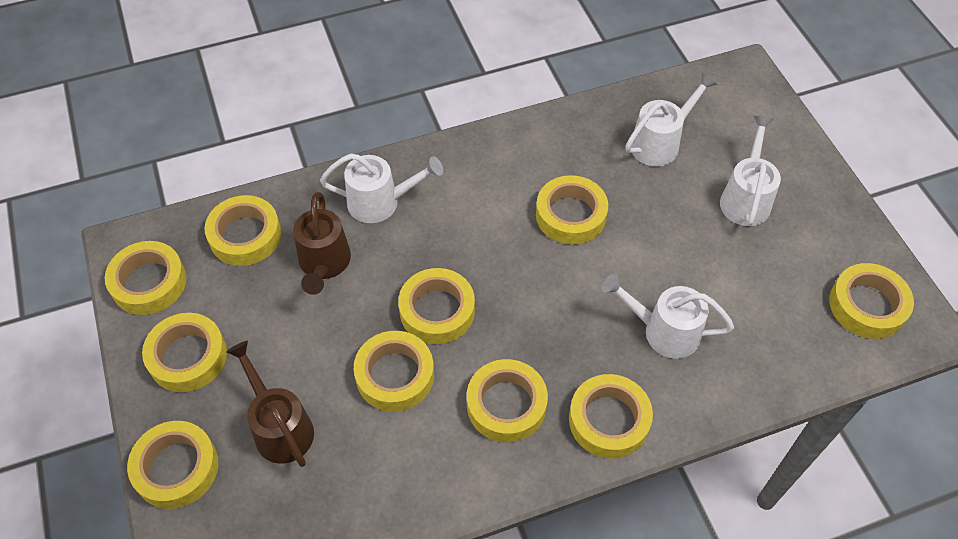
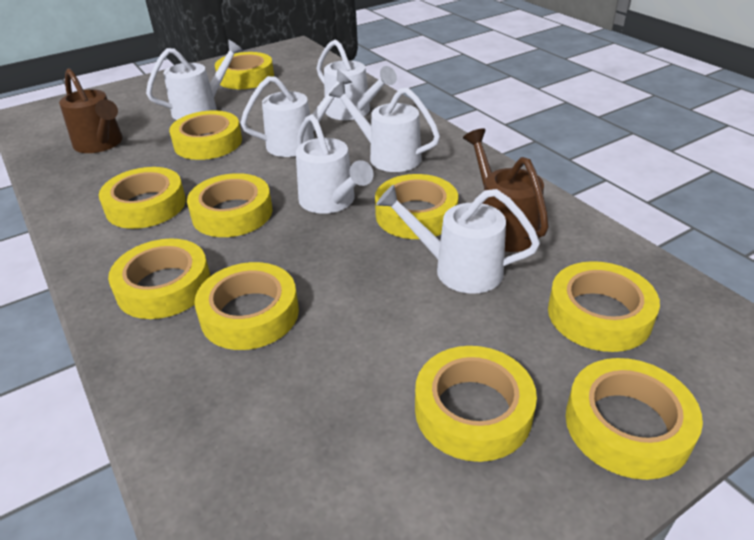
white watering can: 4 -> 6

